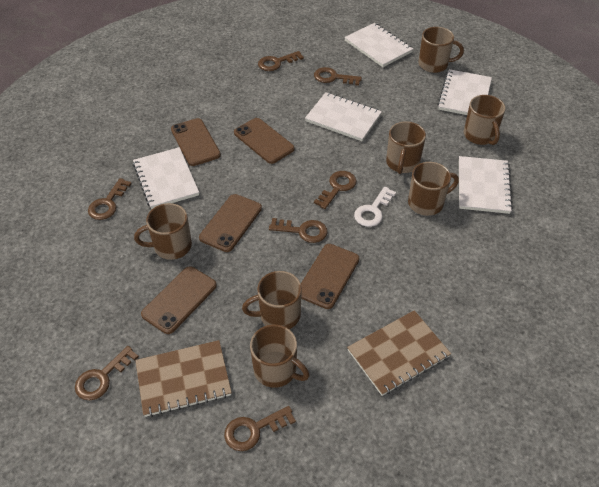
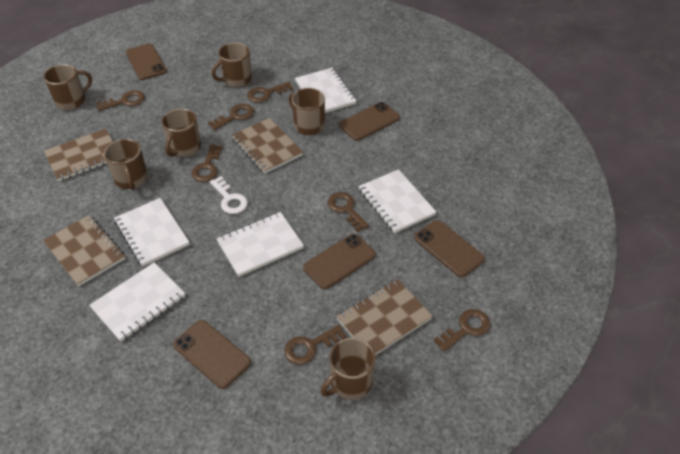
brown mug: 7 -> 6
brown notebook: 2 -> 4

